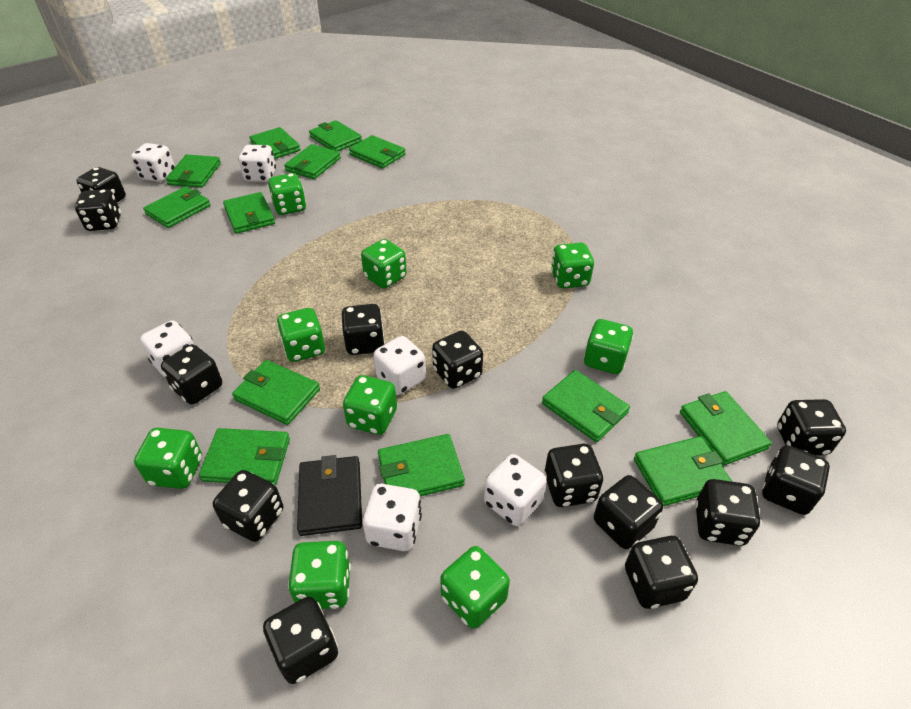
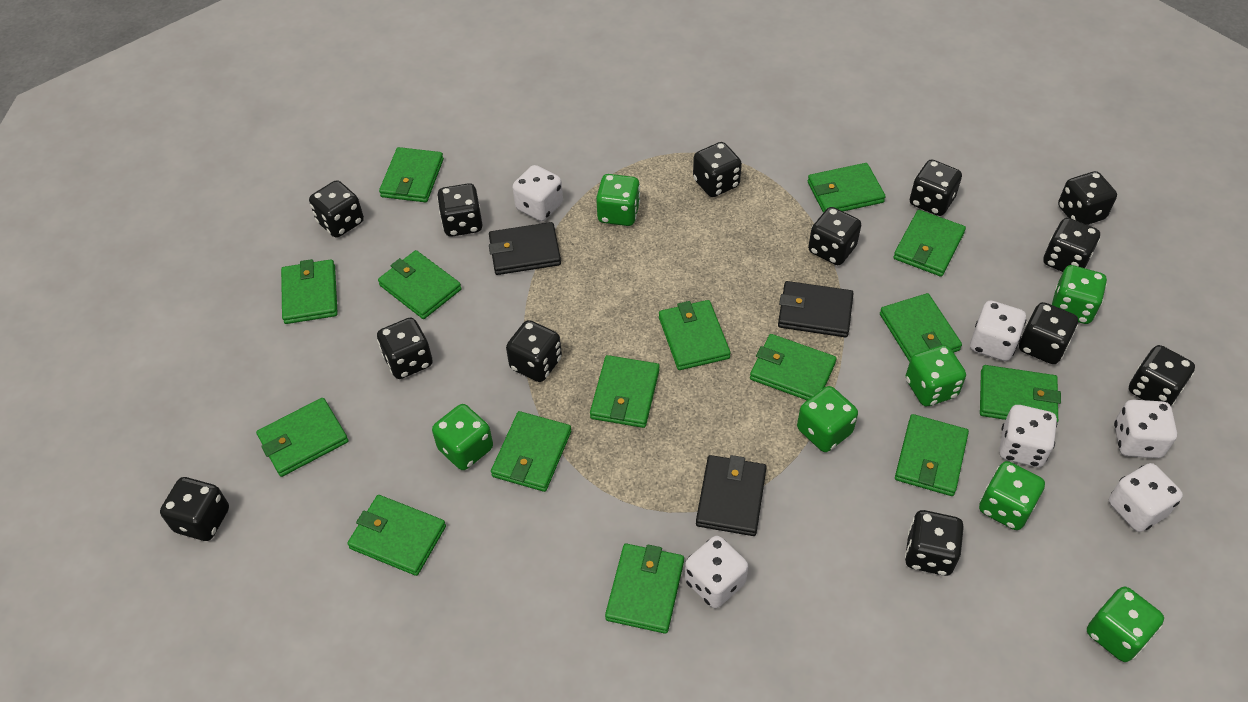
black wallet: 1 -> 3
green dice: 9 -> 7
green wallet: 13 -> 15

